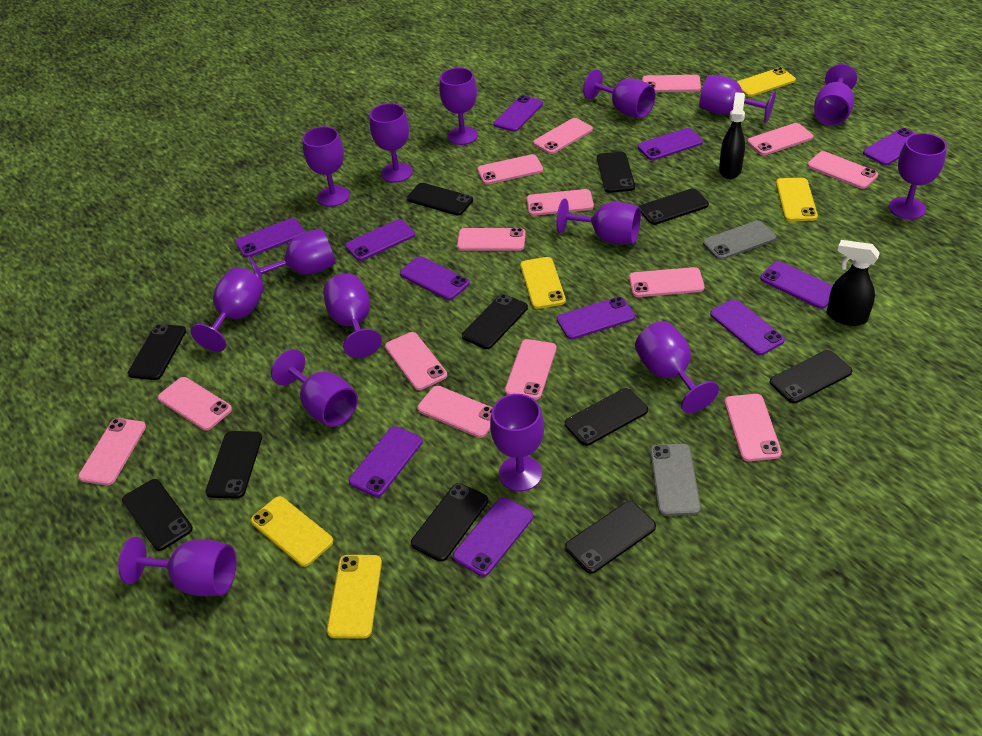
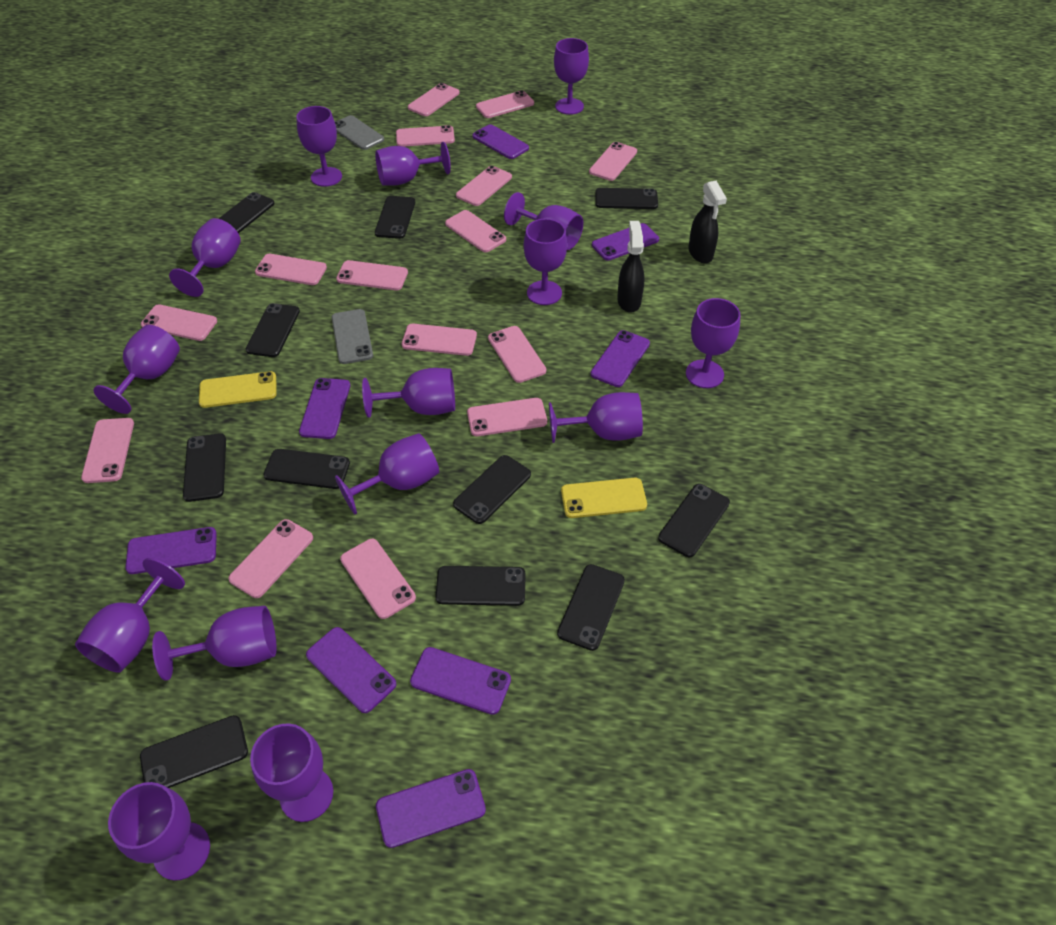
pink phone: 14 -> 15
purple phone: 11 -> 8
yellow phone: 5 -> 2

